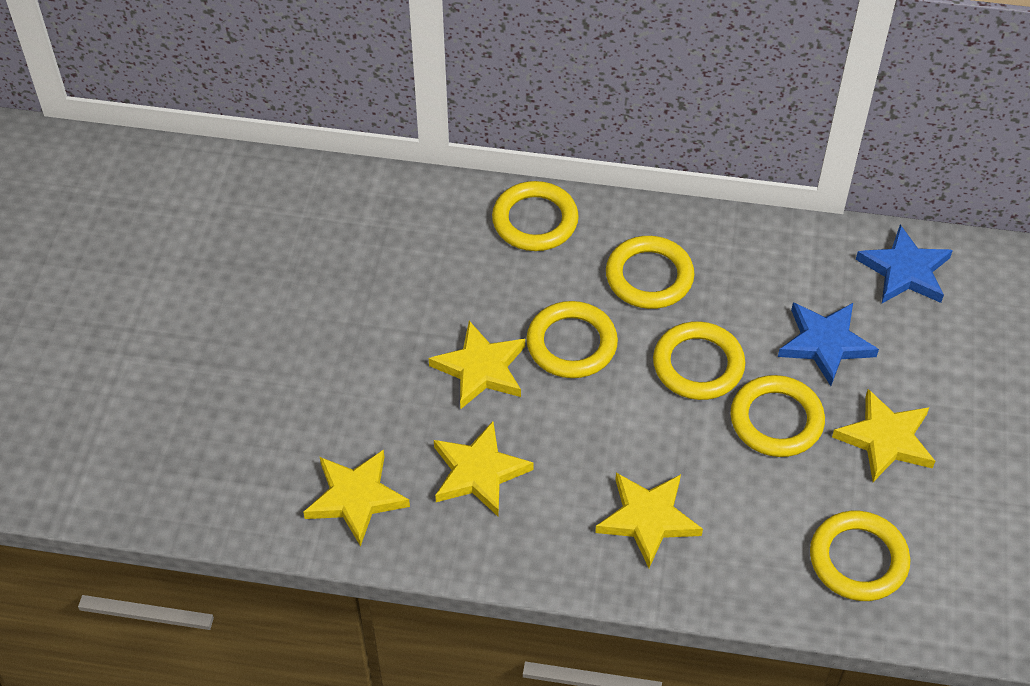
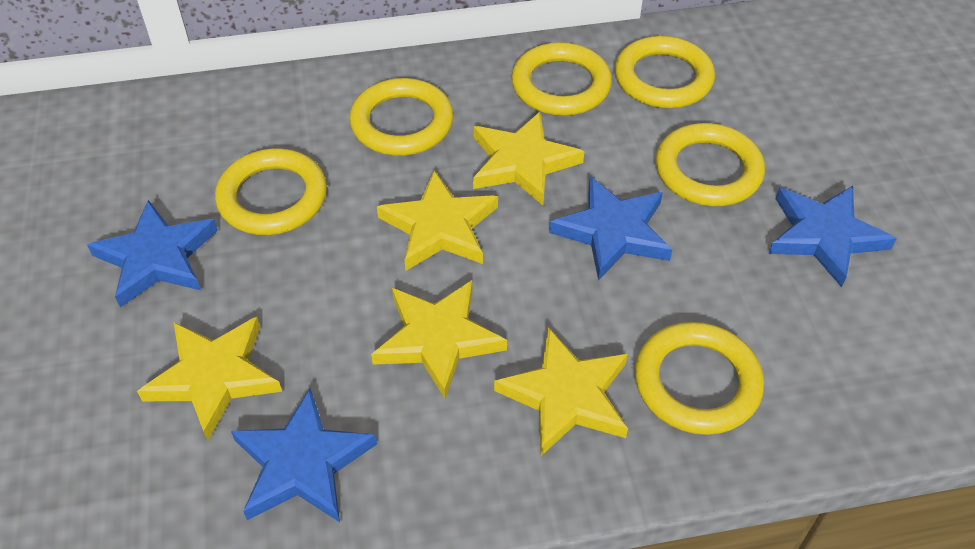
blue star: 2 -> 4

